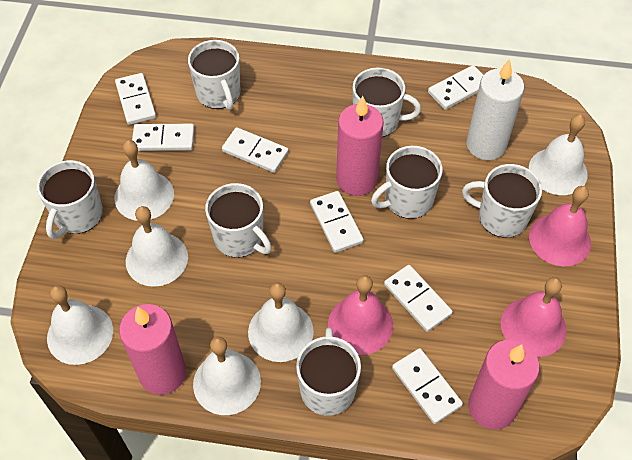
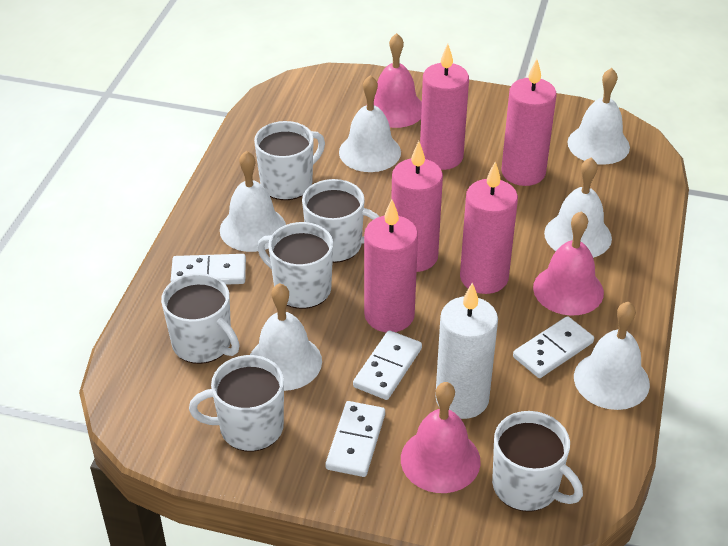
pink candle: 3 -> 5
white domino: 7 -> 4
white mug: 7 -> 6

